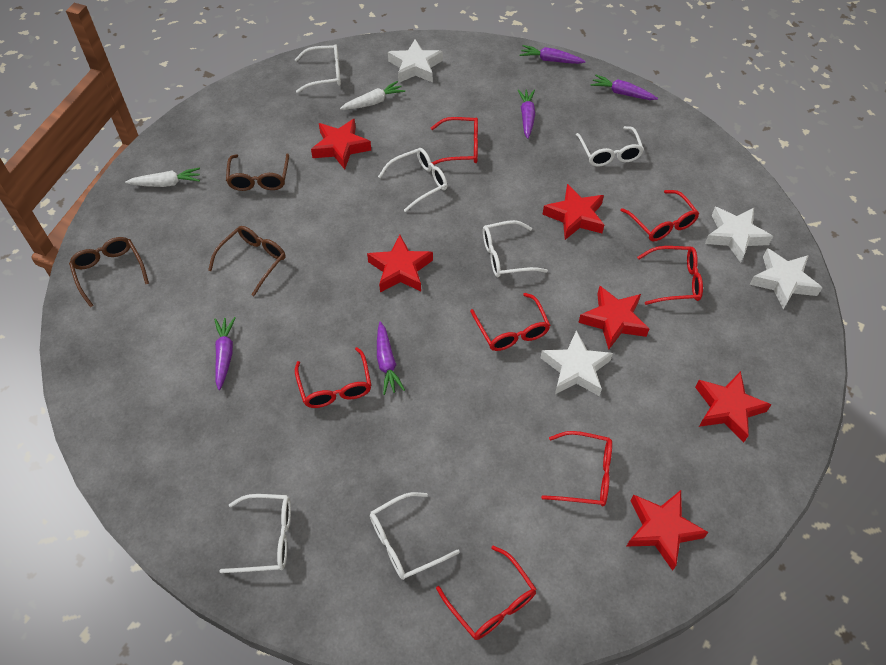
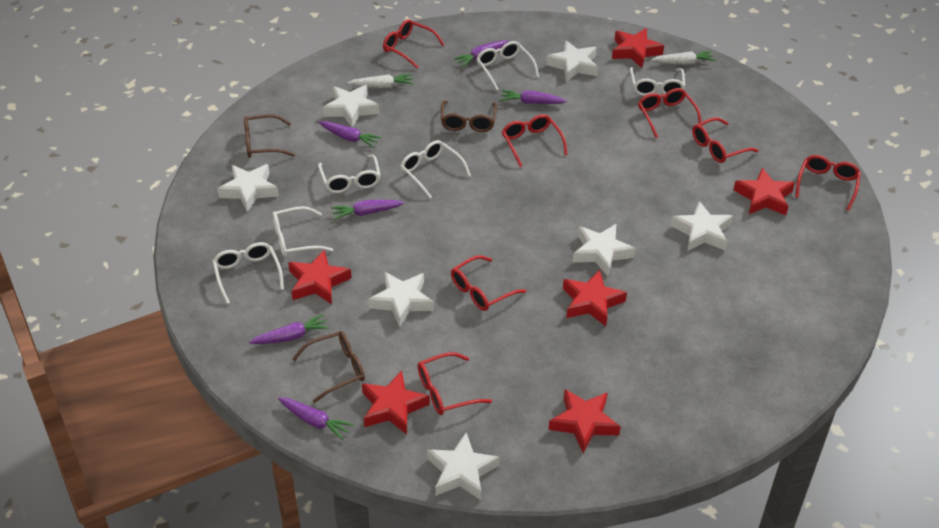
purple carrot: 5 -> 6
white star: 4 -> 7

